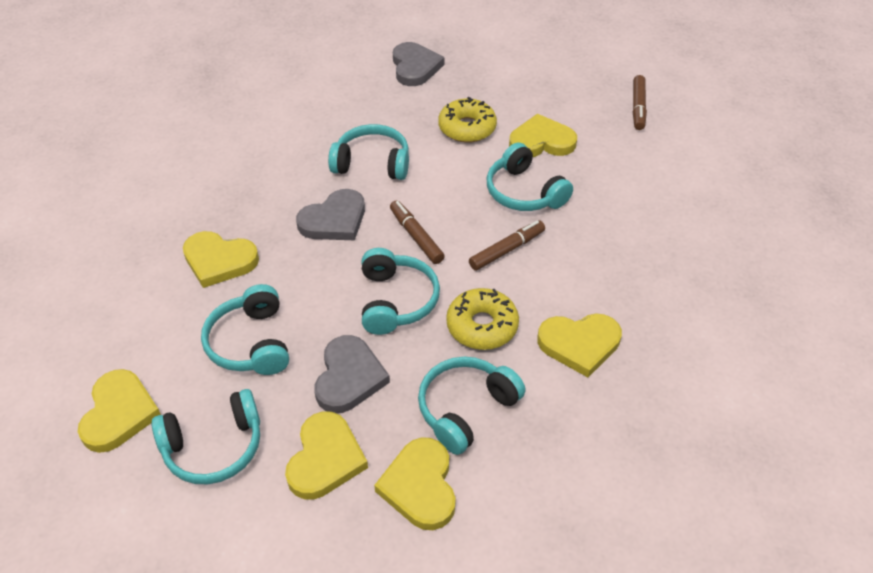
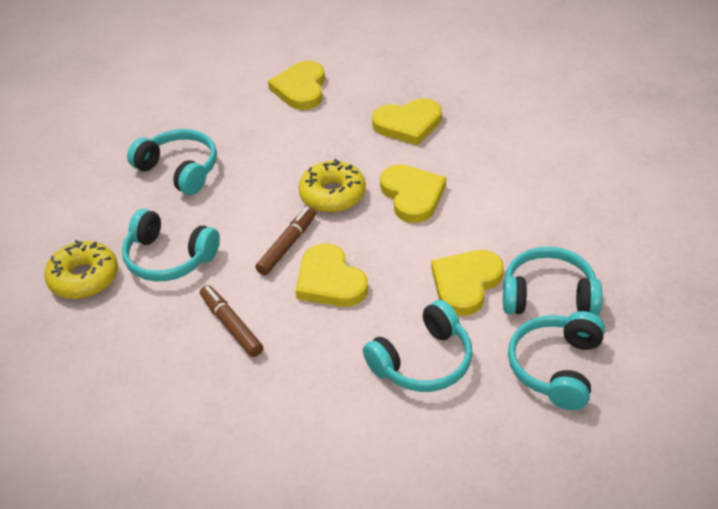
brown marker: 3 -> 2
grey heart: 3 -> 0
turquoise headphones: 6 -> 5
yellow heart: 6 -> 5

